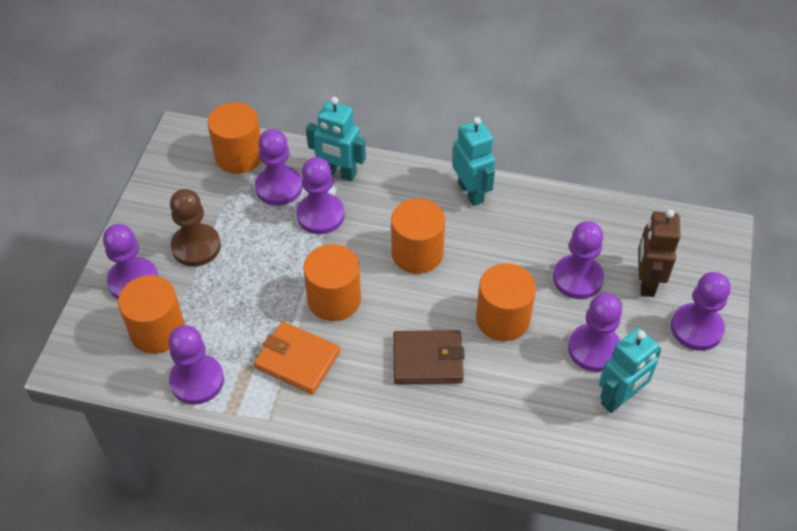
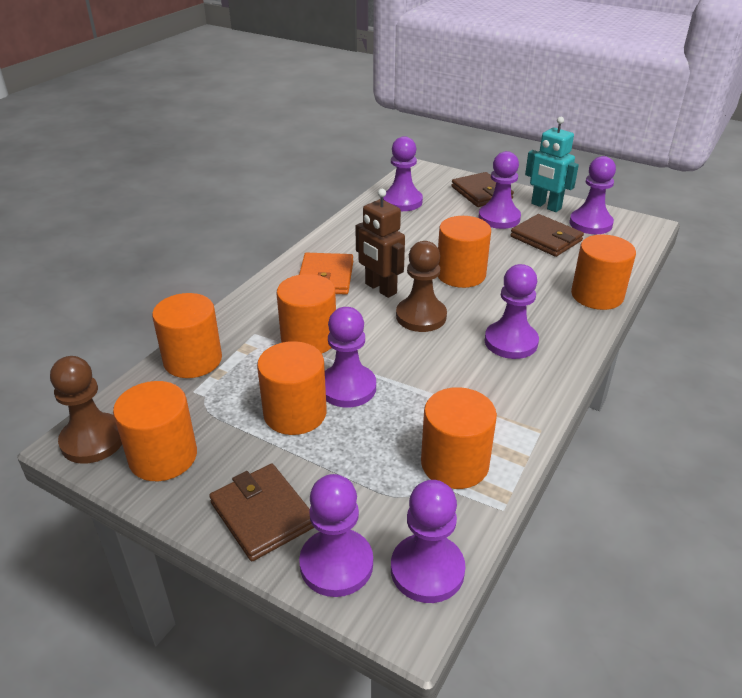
brown pawn: 1 -> 2
brown wallet: 1 -> 3
orange cylinder: 5 -> 7
turquoise robot: 3 -> 1

